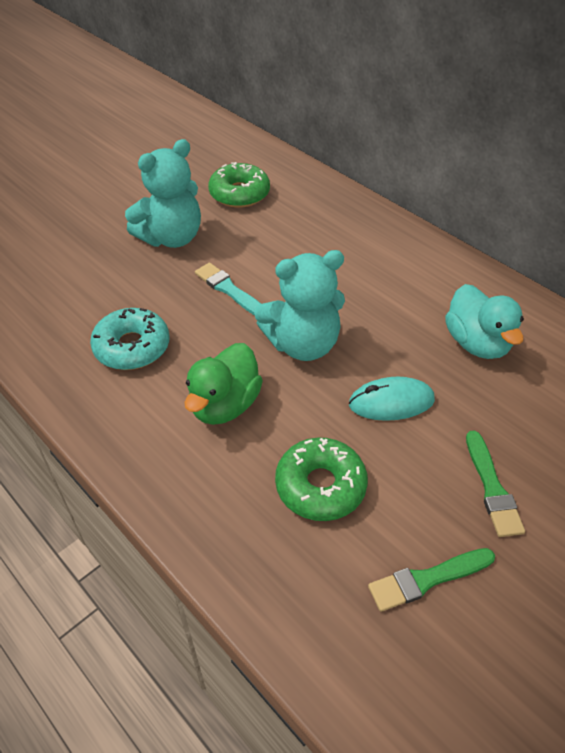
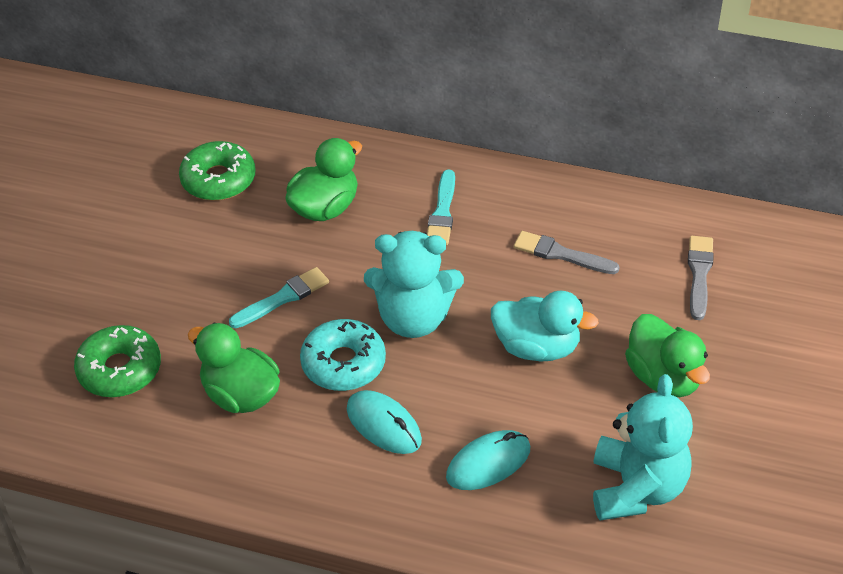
green brush: 2 -> 0
green duck: 1 -> 3
grey brush: 0 -> 2
turquoise brush: 1 -> 2
turquoise mouse: 1 -> 2

